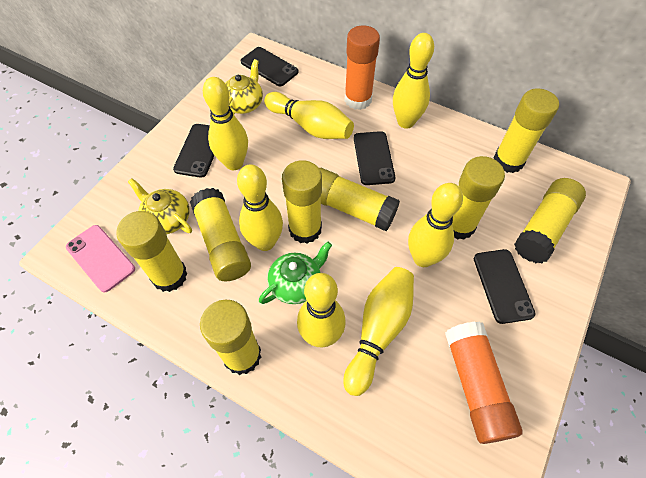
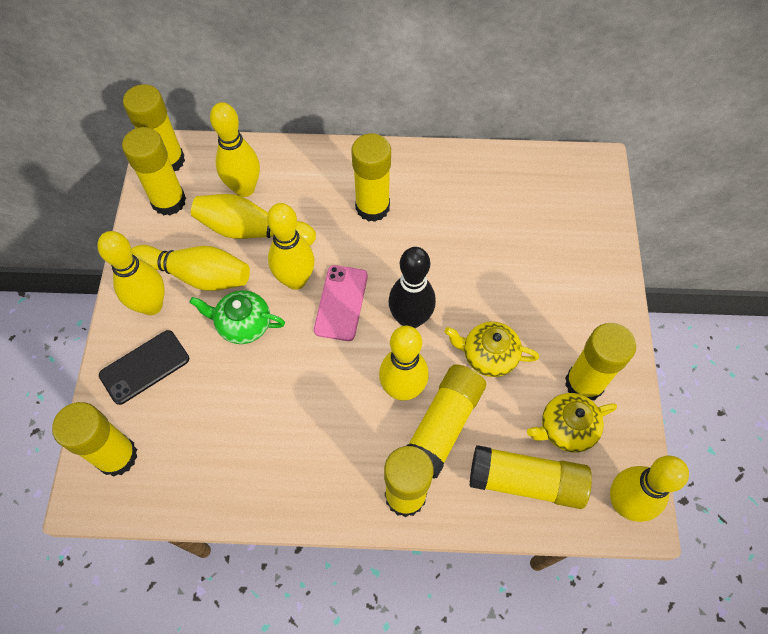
black bowling pin: 0 -> 1
black phone: 4 -> 1
orange glue stick: 2 -> 0

